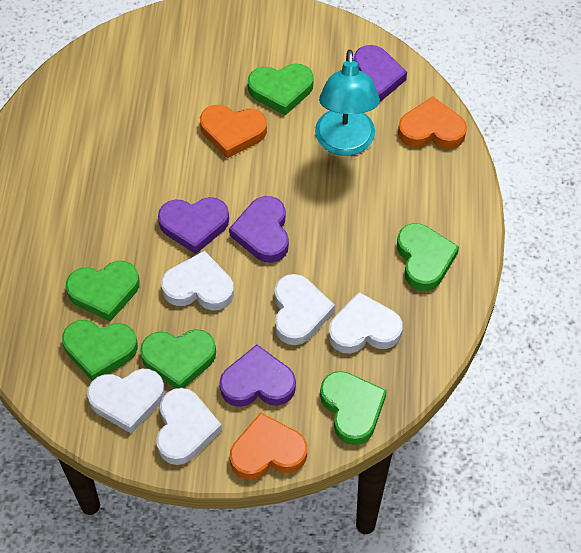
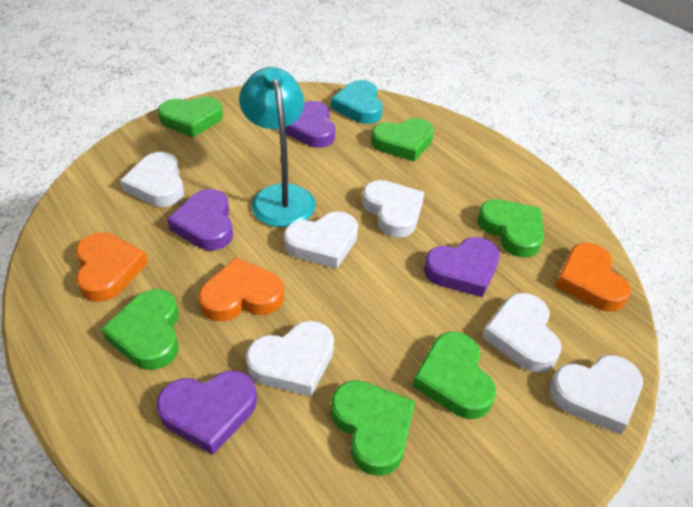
turquoise heart: 0 -> 1
white heart: 5 -> 6

